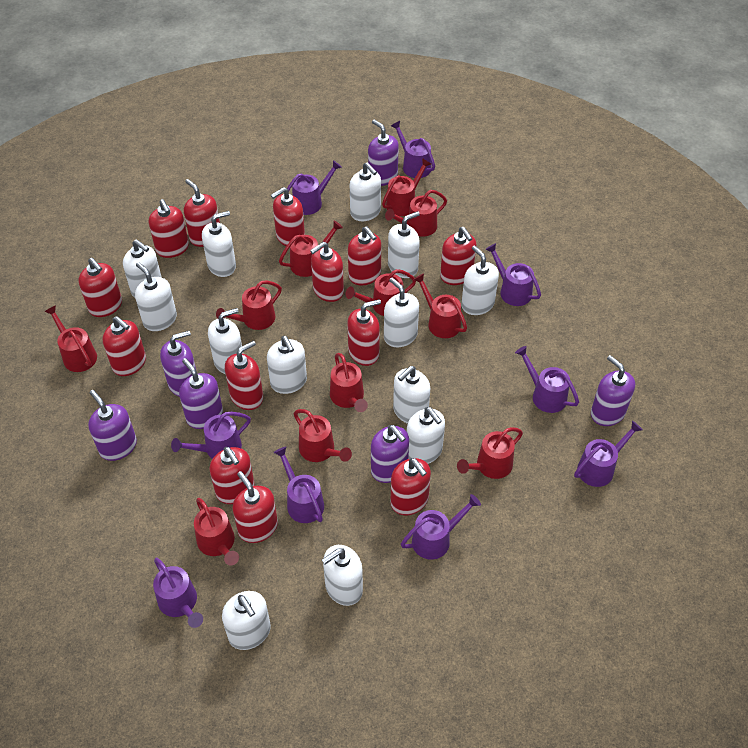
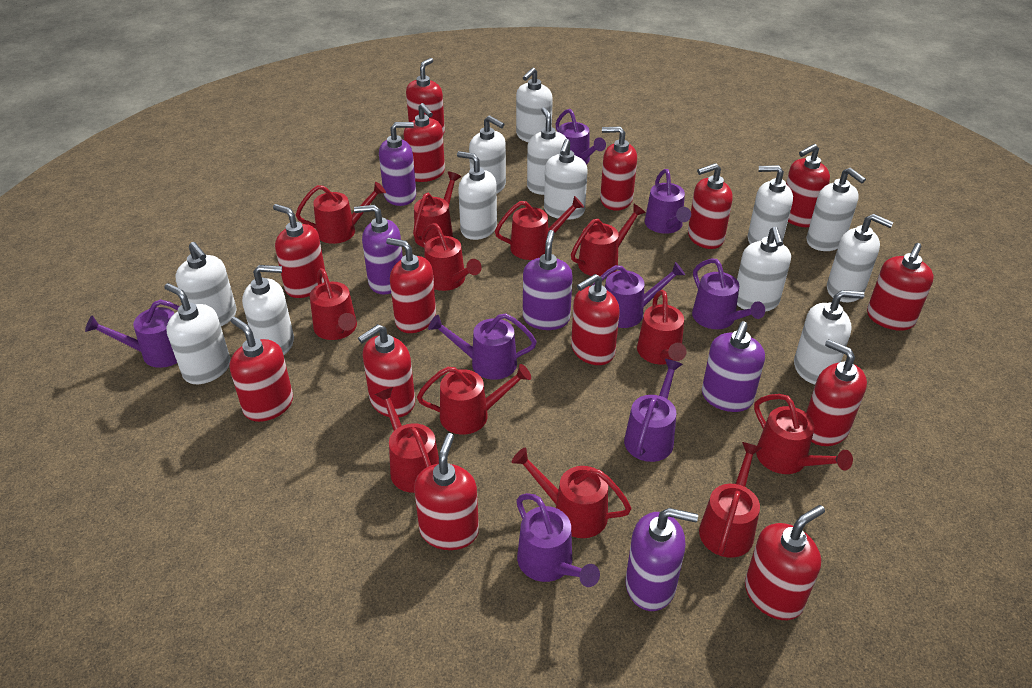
purple soap dispenser: 6 -> 5
purple watering can: 9 -> 8
red soap dispenser: 13 -> 14
red watering can: 11 -> 12

